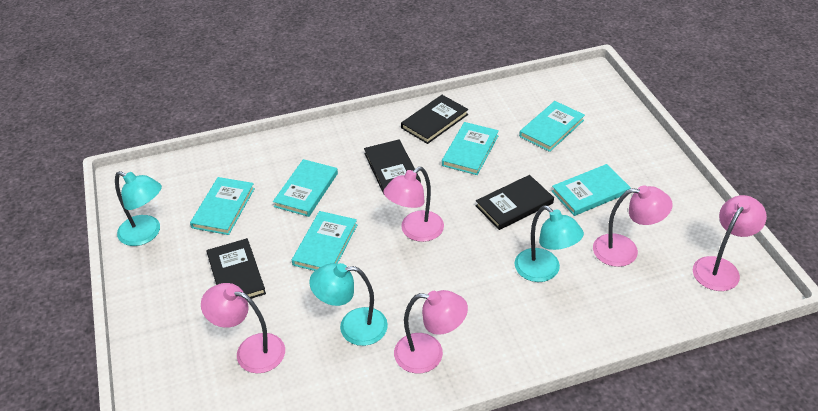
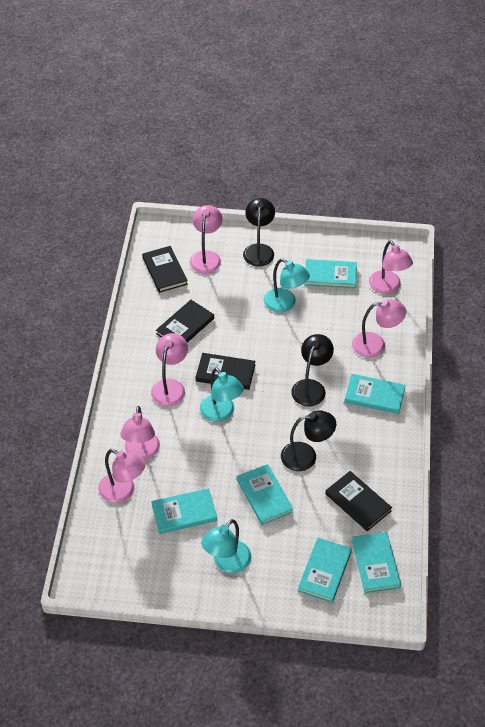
black lamp: 0 -> 3
pink lamp: 5 -> 6

